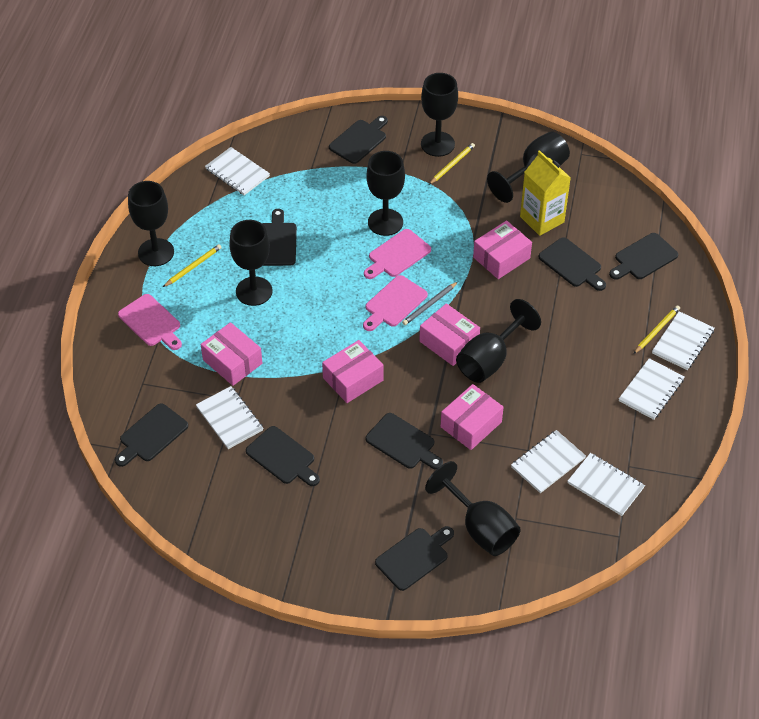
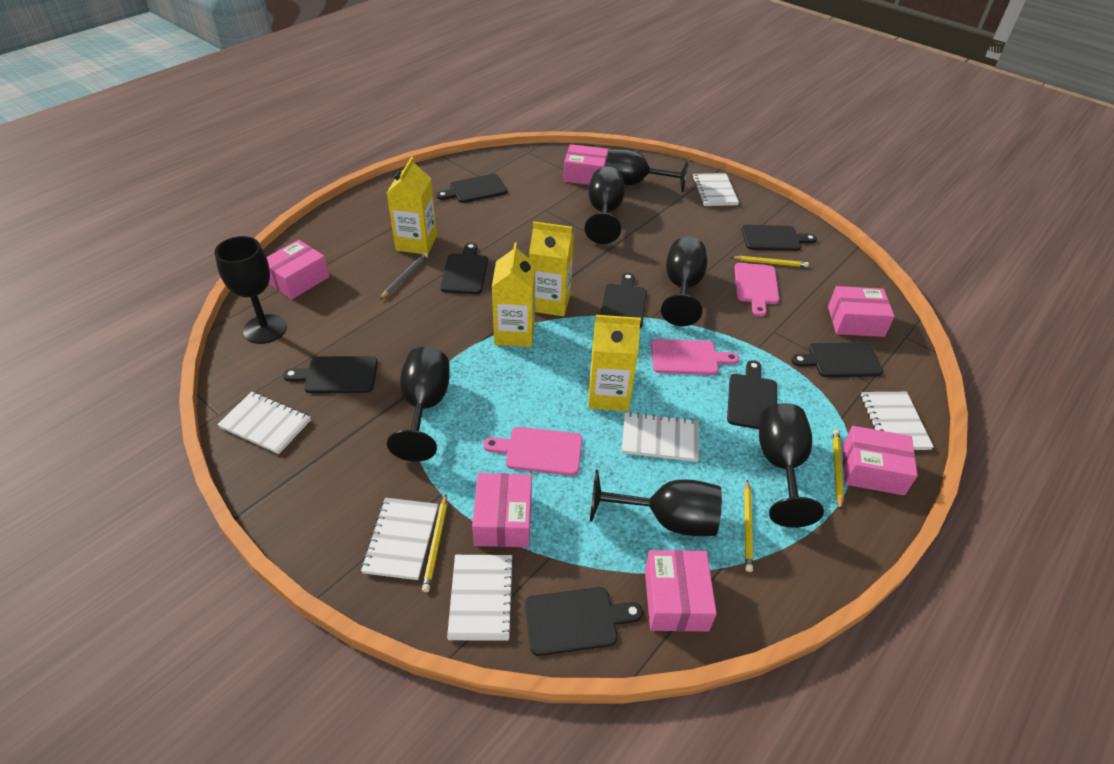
pink box: 5 -> 6
yellow carton: 1 -> 4
yellow pencil: 3 -> 4

